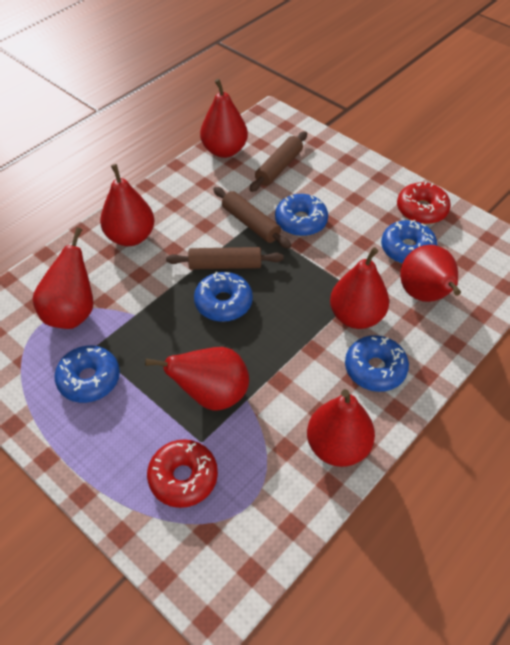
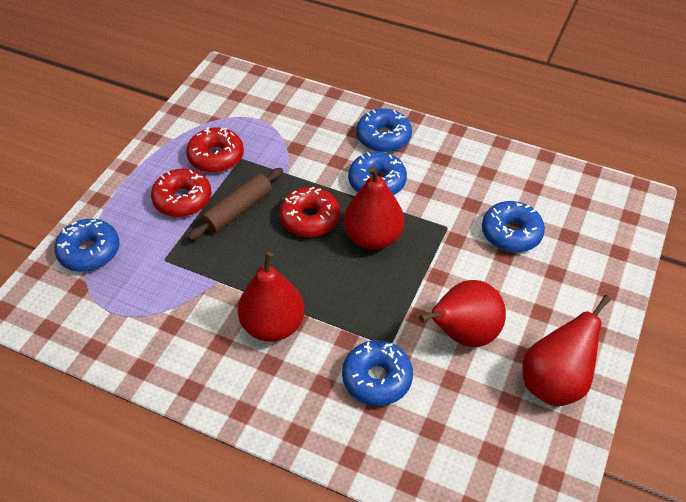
brown rolling pin: 3 -> 1
red donut: 2 -> 3
red pear: 7 -> 4

